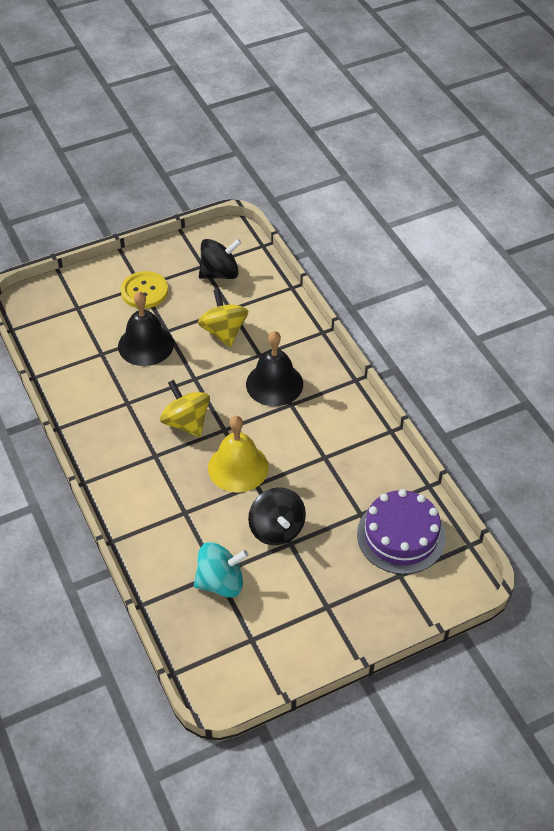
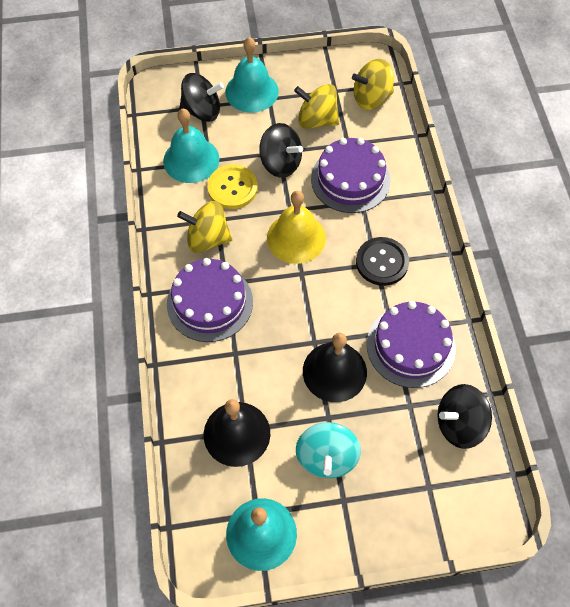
black button: 0 -> 1
black spinning top: 2 -> 3
purple cake: 1 -> 3
turquoise bell: 0 -> 3
yellow spinning top: 2 -> 3

